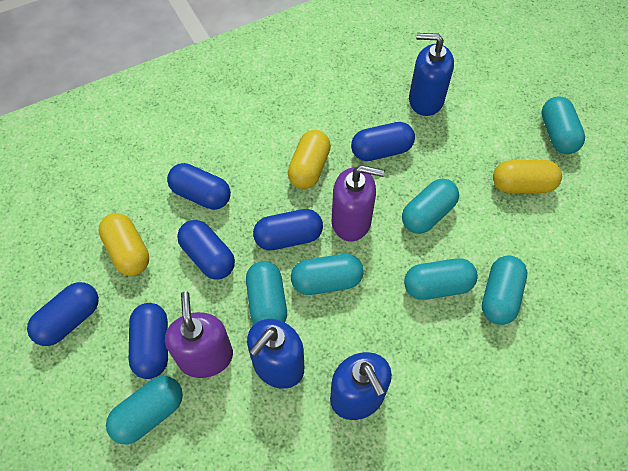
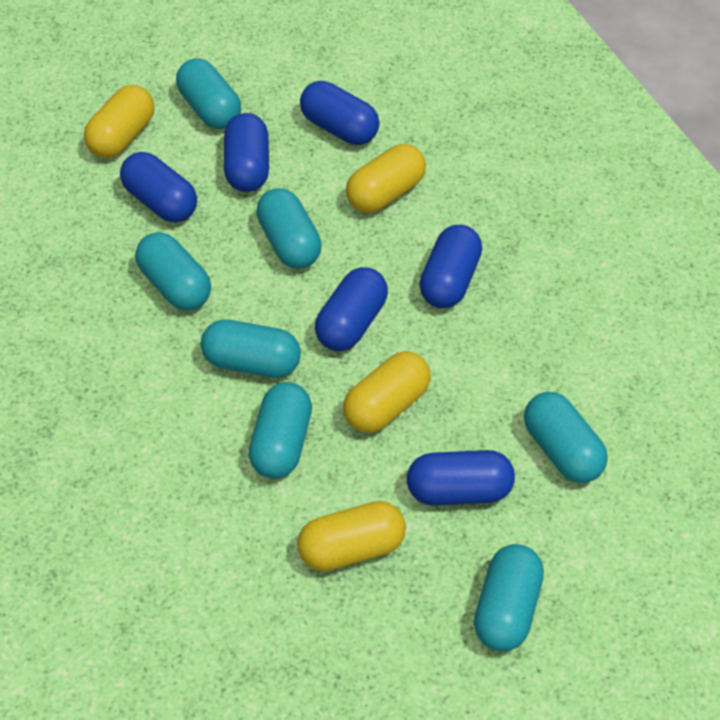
blue soap dispenser: 3 -> 0
purple soap dispenser: 2 -> 0
yellow capsule: 3 -> 4

